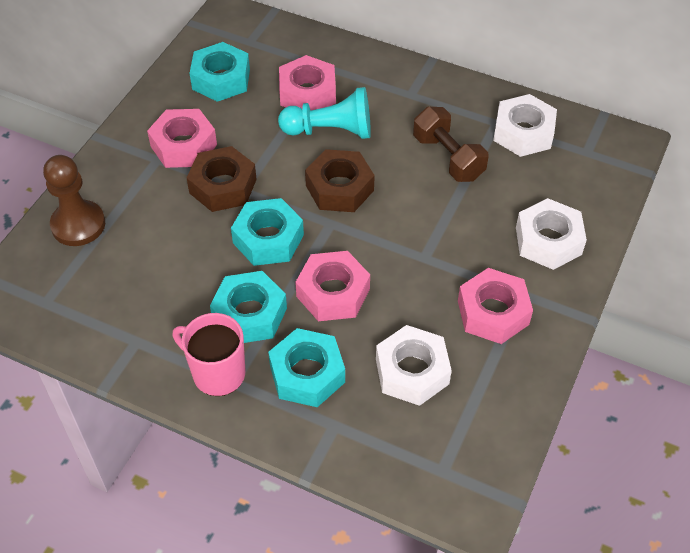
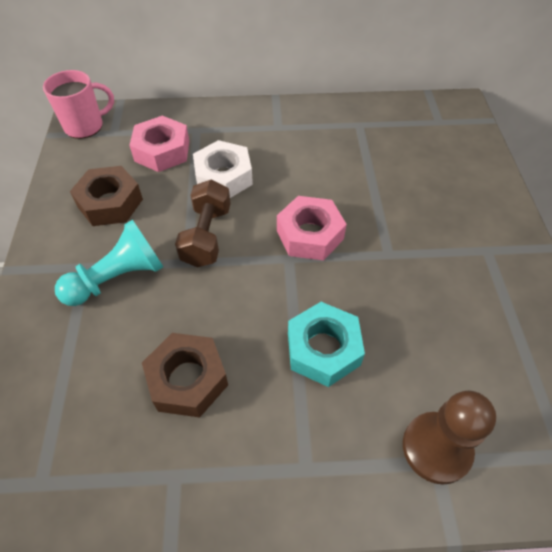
pink nut: 4 -> 2
turquoise nut: 4 -> 1
white nut: 3 -> 1

